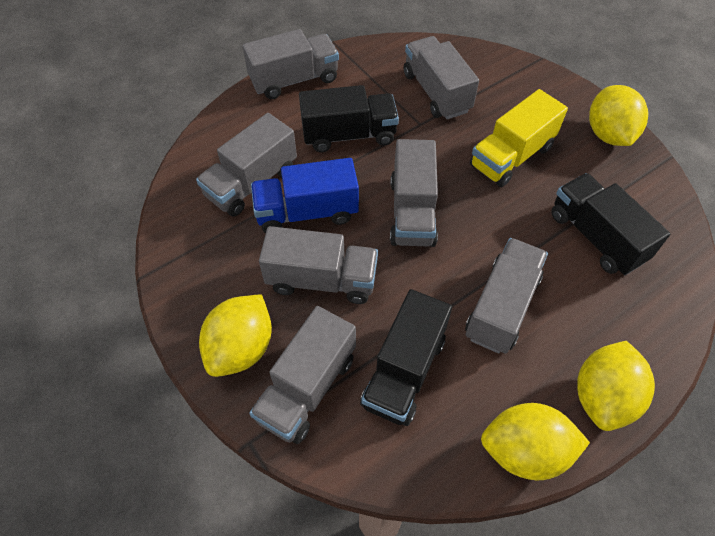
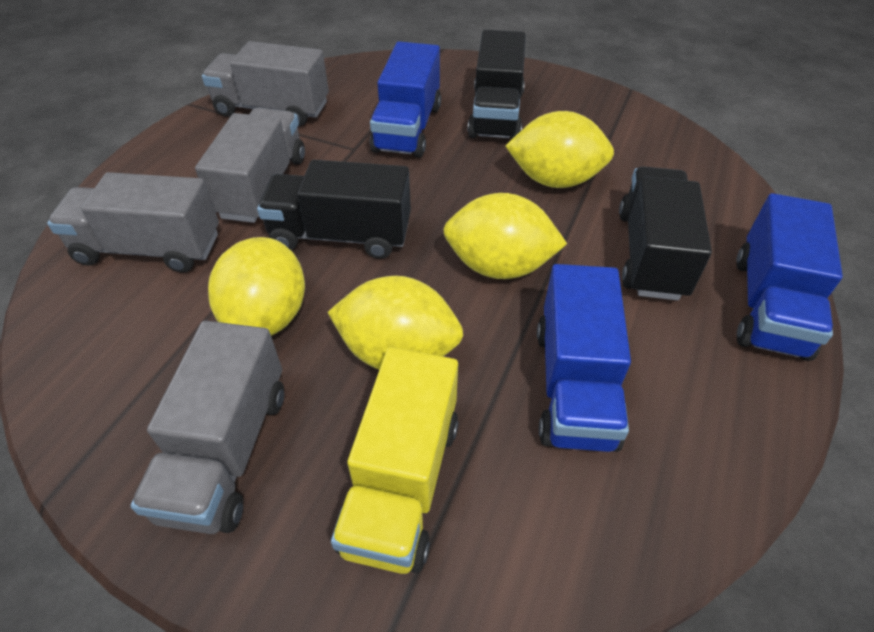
blue truck: 1 -> 3
grey truck: 7 -> 4

